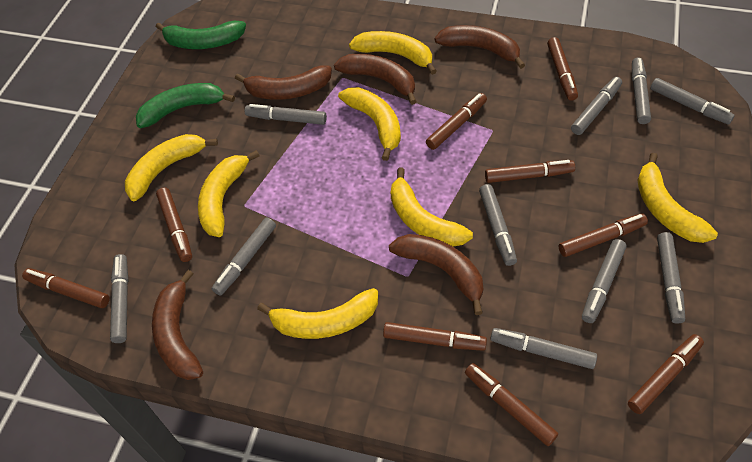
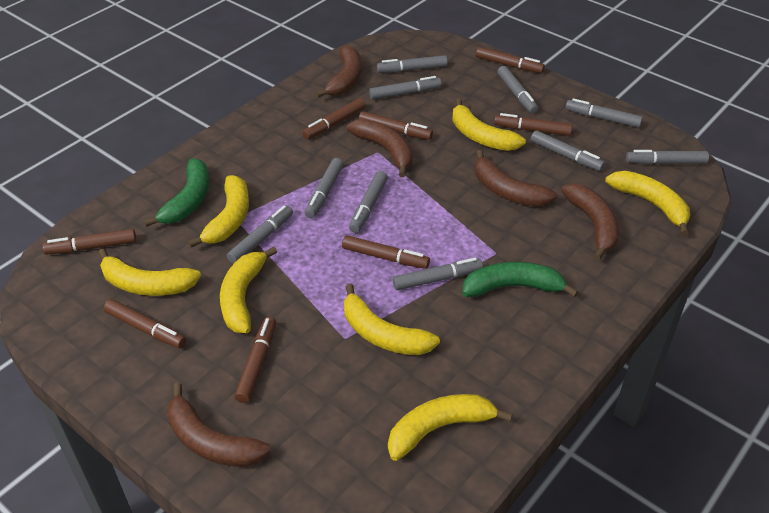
brown marker: 9 -> 8

